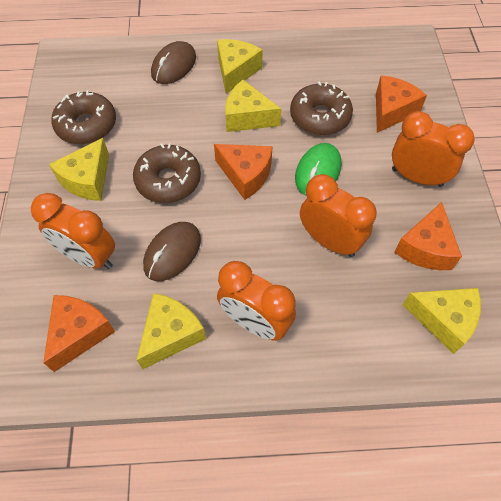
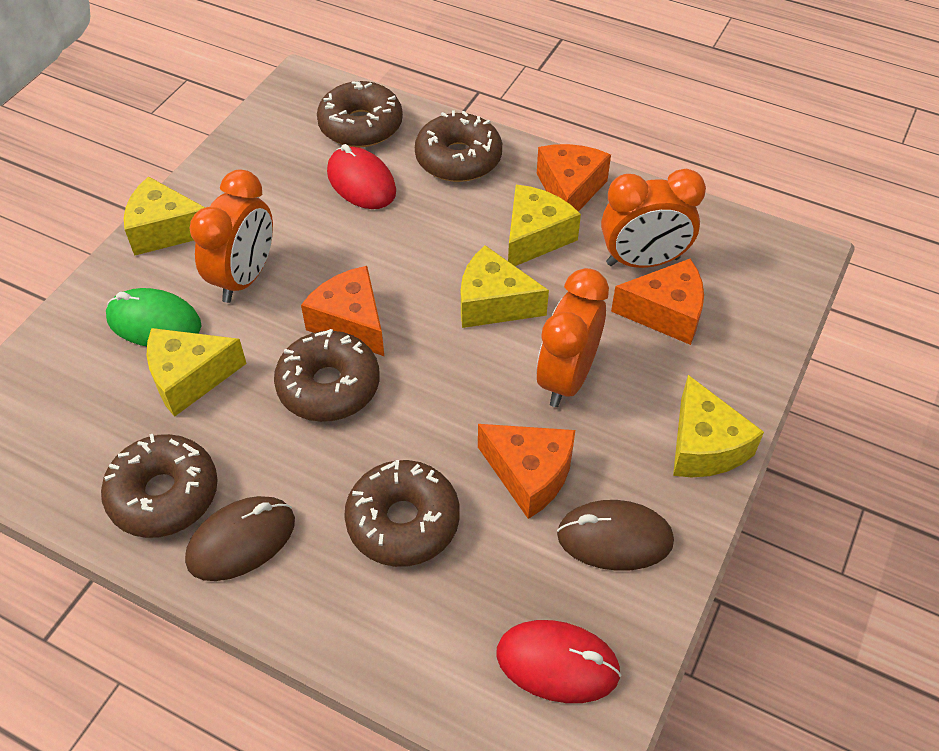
brown donut: 3 -> 5
orange clock: 4 -> 3
red mouse: 0 -> 2

